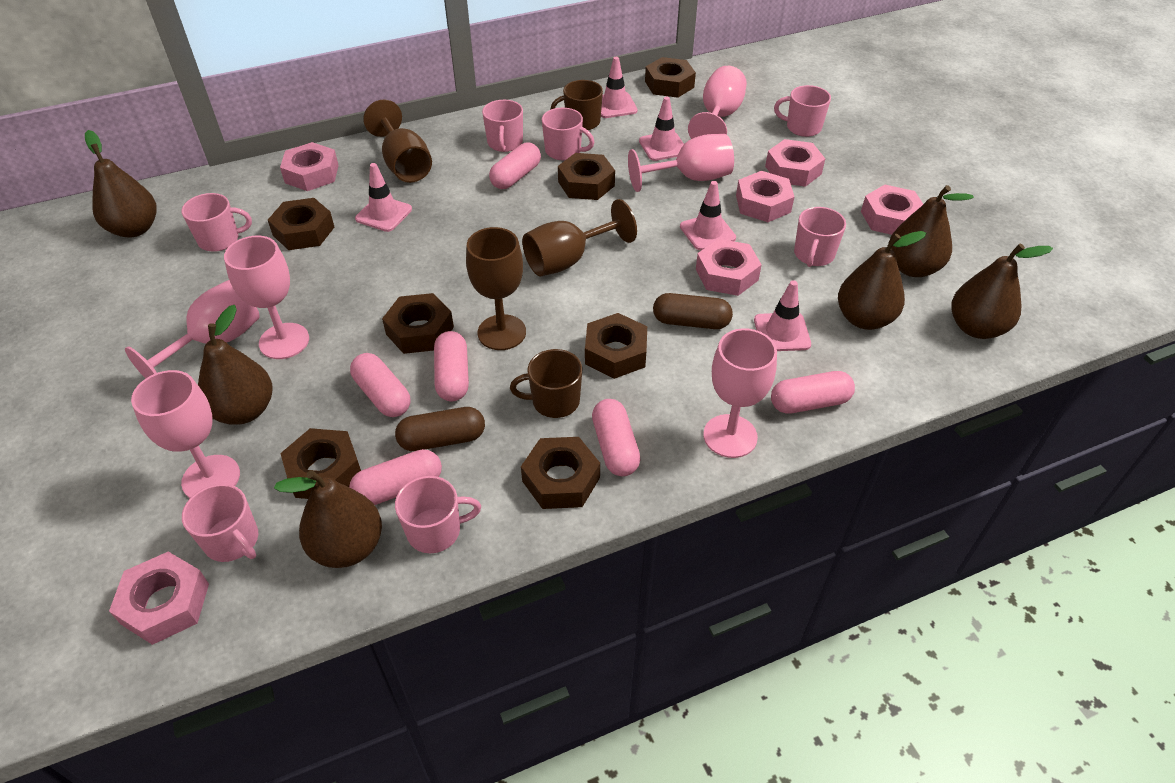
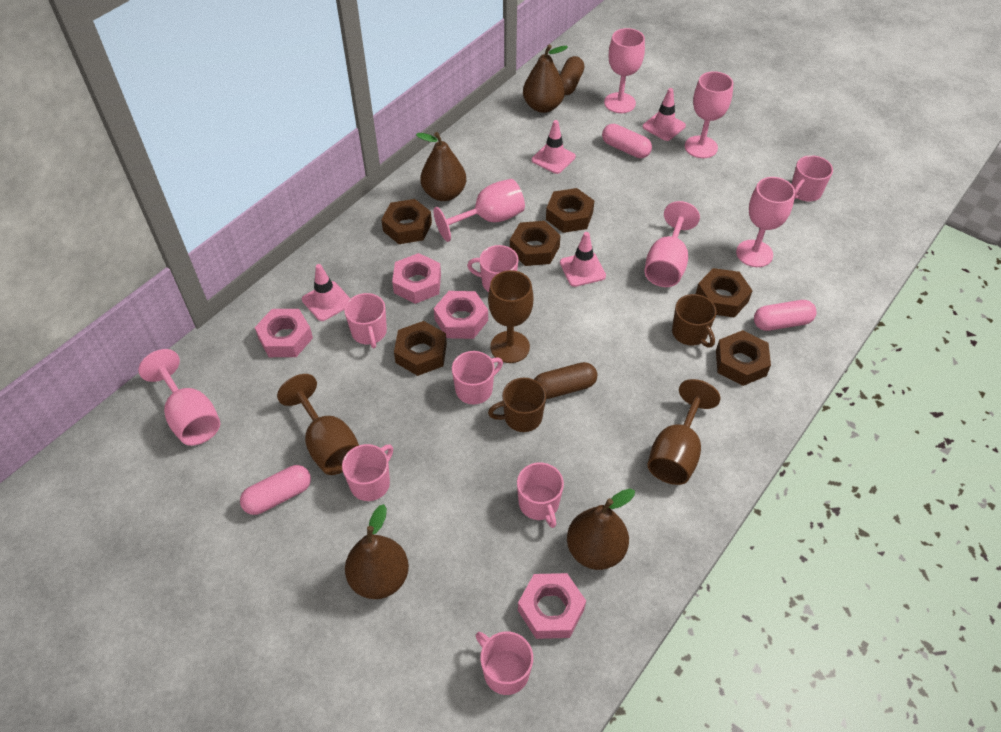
brown nut: 7 -> 6
brown pear: 6 -> 4
pink capsule: 6 -> 3
pink nut: 6 -> 4
pink traffic cone: 5 -> 4

